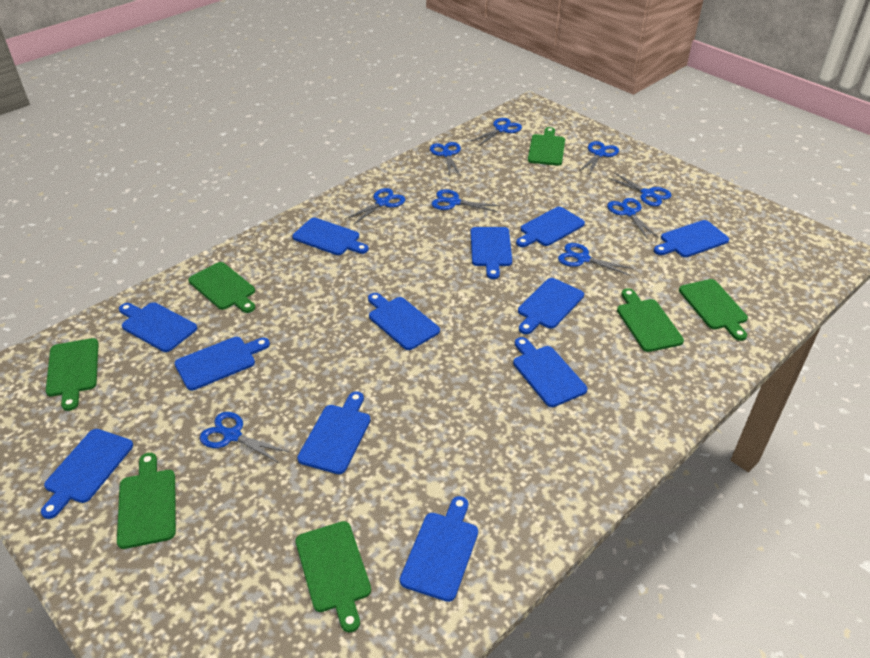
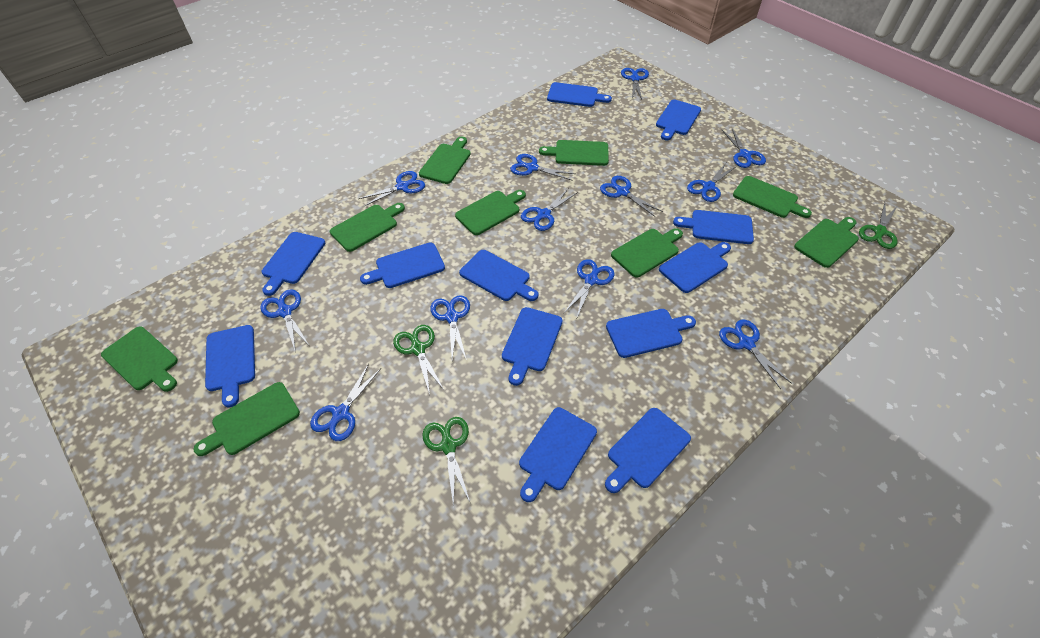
blue scissors: 9 -> 12
green cutting board: 7 -> 9
green scissors: 0 -> 3

